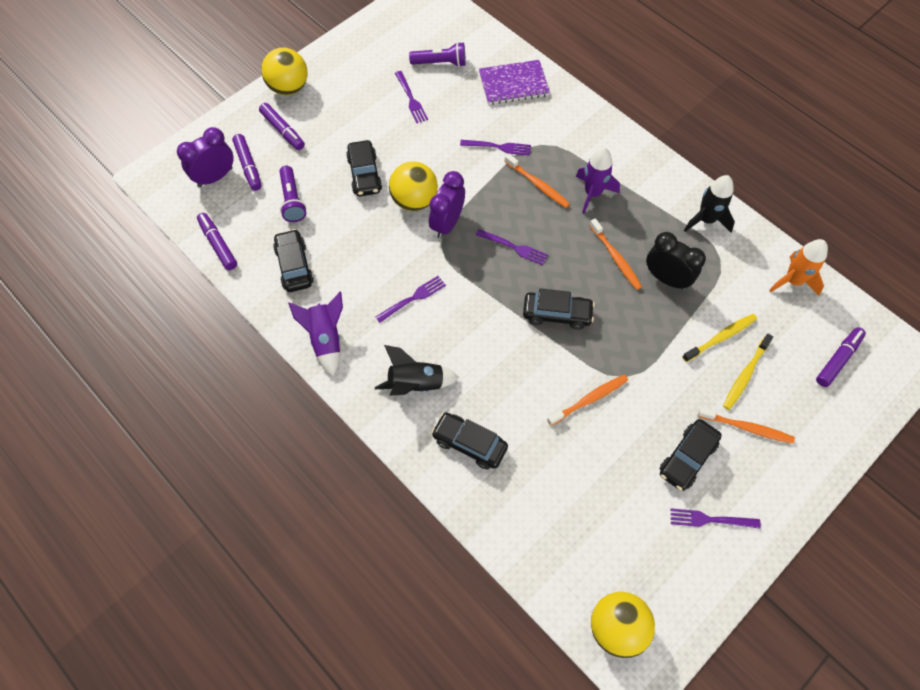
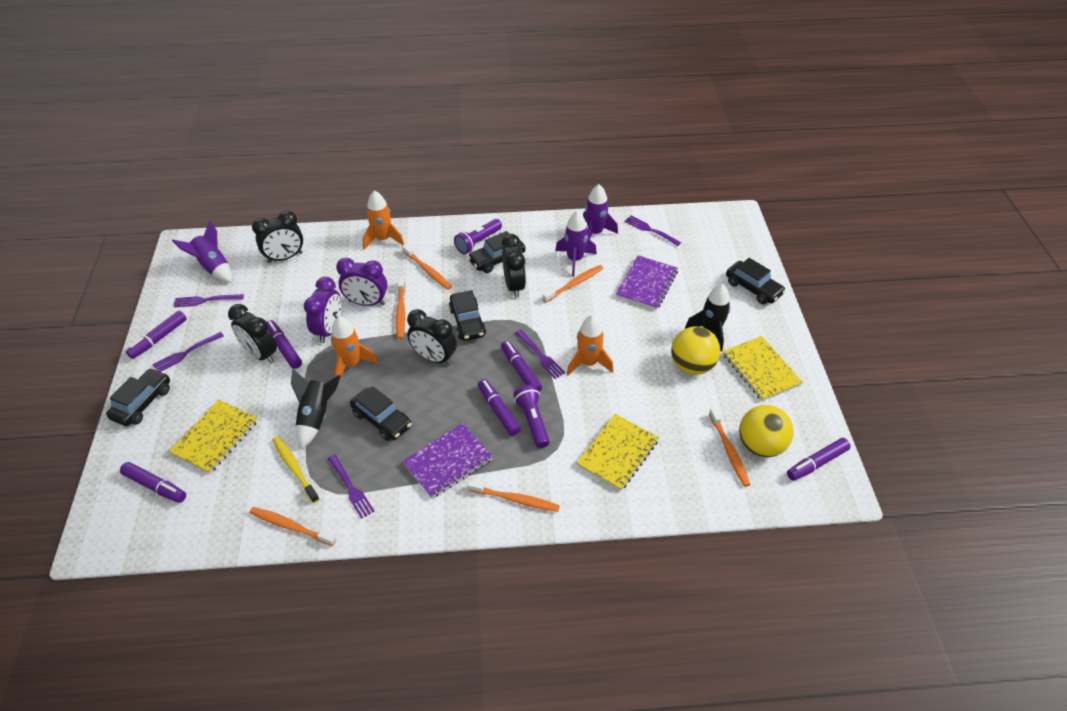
black clock: 1 -> 4
orange rocket: 1 -> 3
orange toothbrush: 4 -> 6
purple marker: 4 -> 6
purple notebook: 1 -> 2
purple rocket: 2 -> 3
yellow ball: 3 -> 2
yellow notebook: 0 -> 3
yellow toothbrush: 2 -> 1

